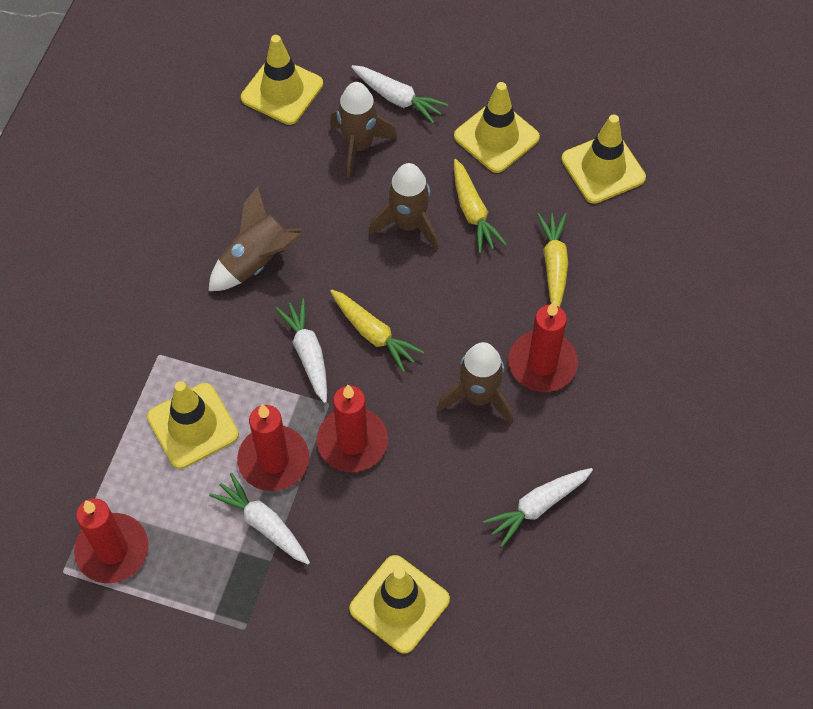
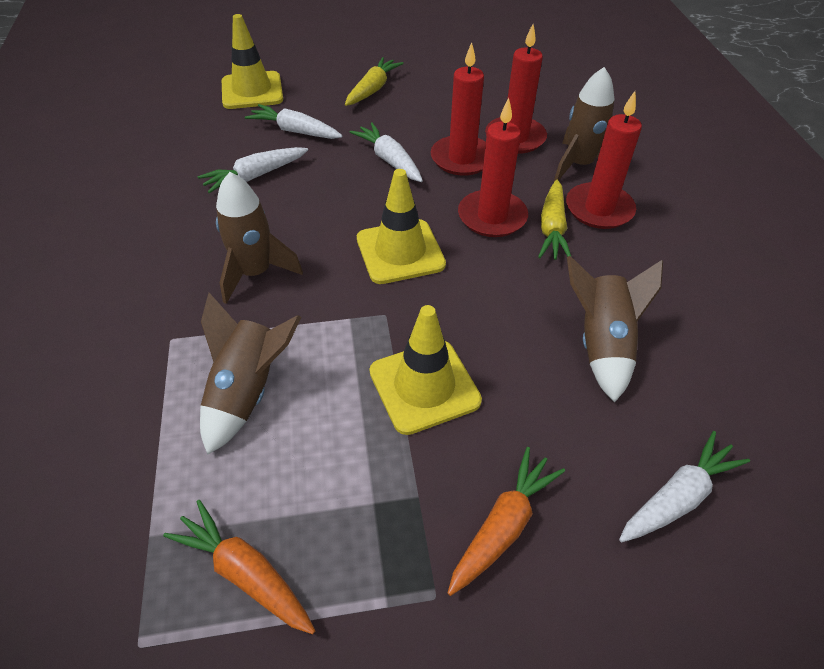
orange carrot: 0 -> 2
yellow carrot: 3 -> 2
yellow traffic cone: 5 -> 3

